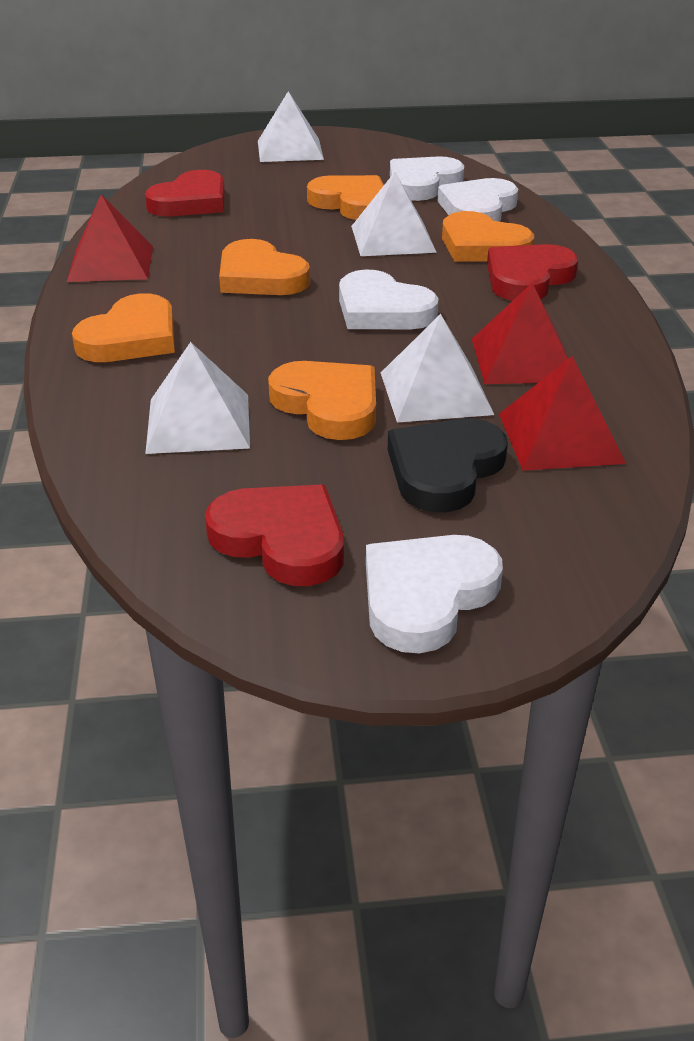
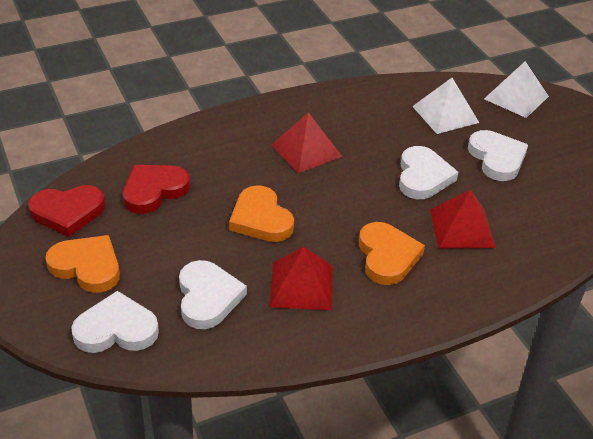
black heart: 1 -> 0
orange heart: 5 -> 3
red heart: 3 -> 2
white pyramid: 4 -> 2

